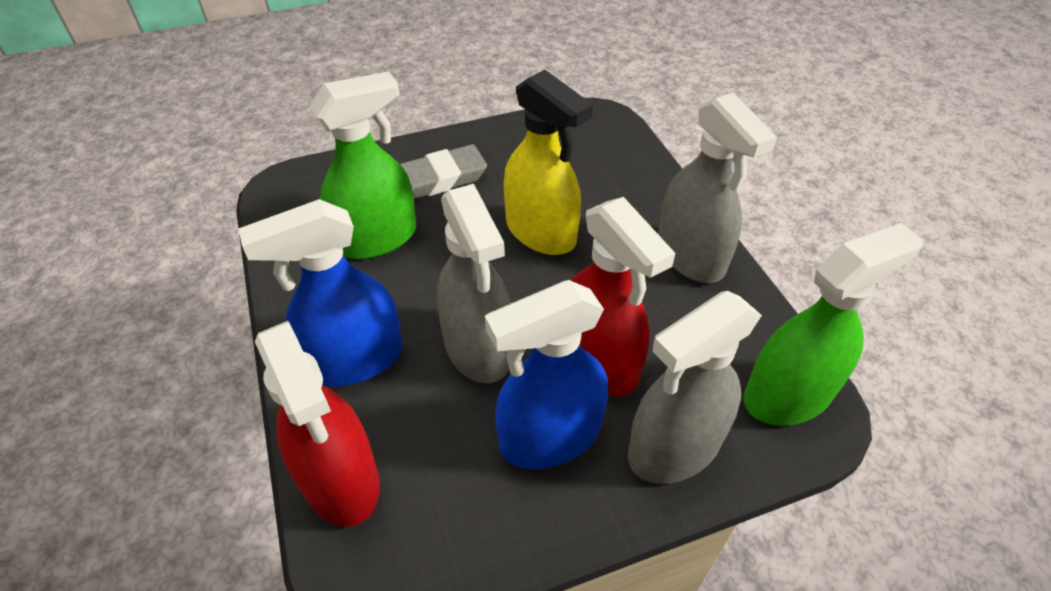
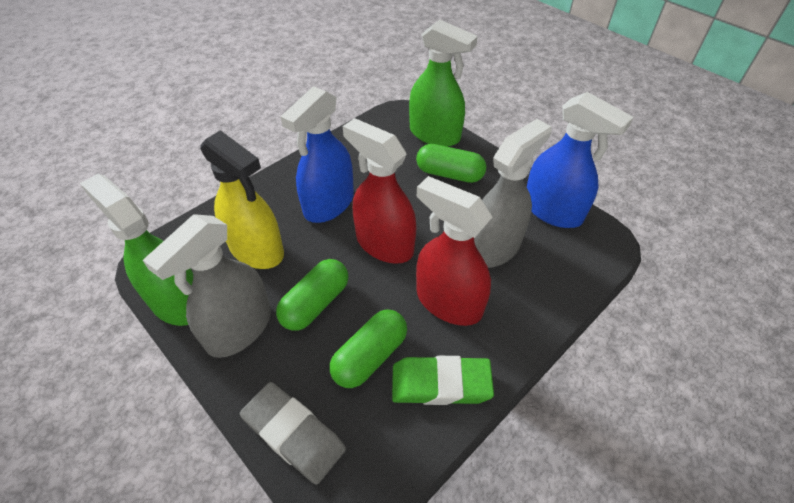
green capsule: 0 -> 3
green eraser: 0 -> 1
grey spray bottle: 3 -> 2

